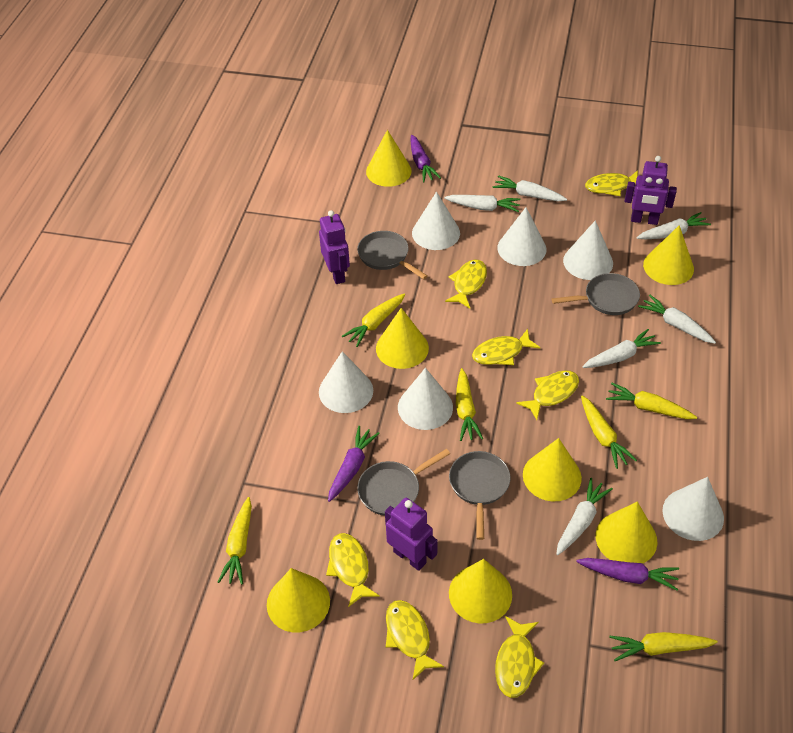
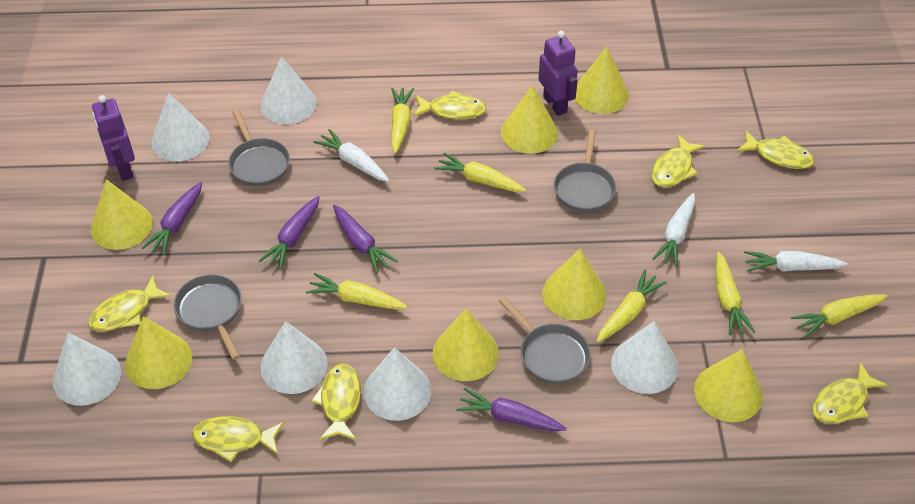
purple carrot: 3 -> 4
purple robot: 3 -> 2
white carrot: 6 -> 3

